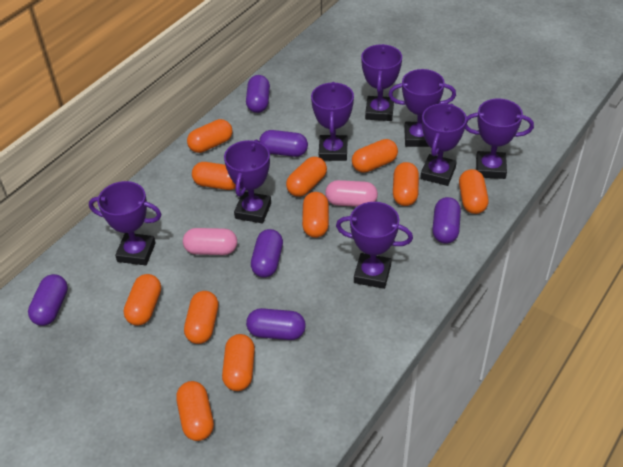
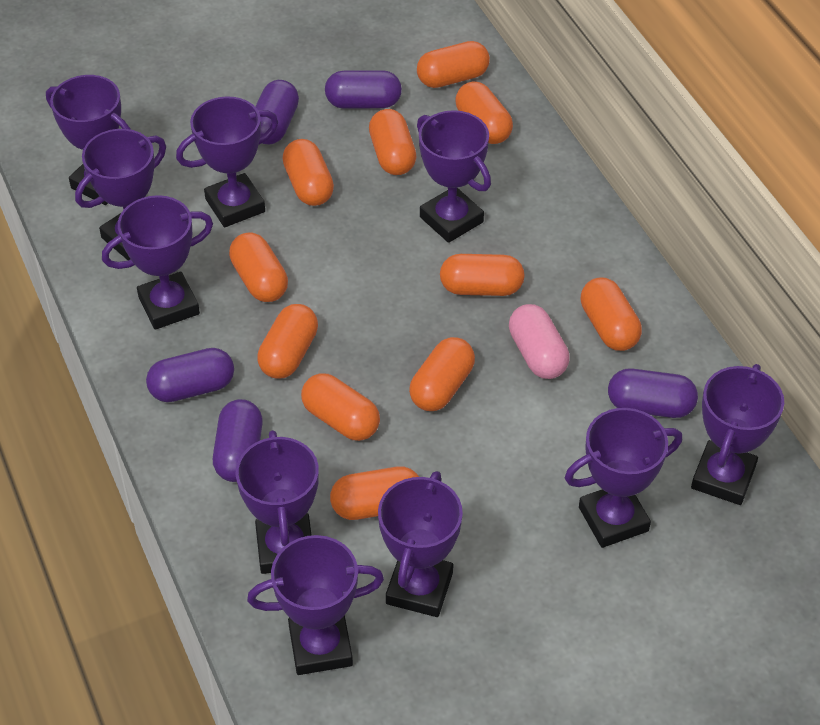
pink capsule: 2 -> 1
purple capsule: 6 -> 5
purple trophy: 8 -> 10

